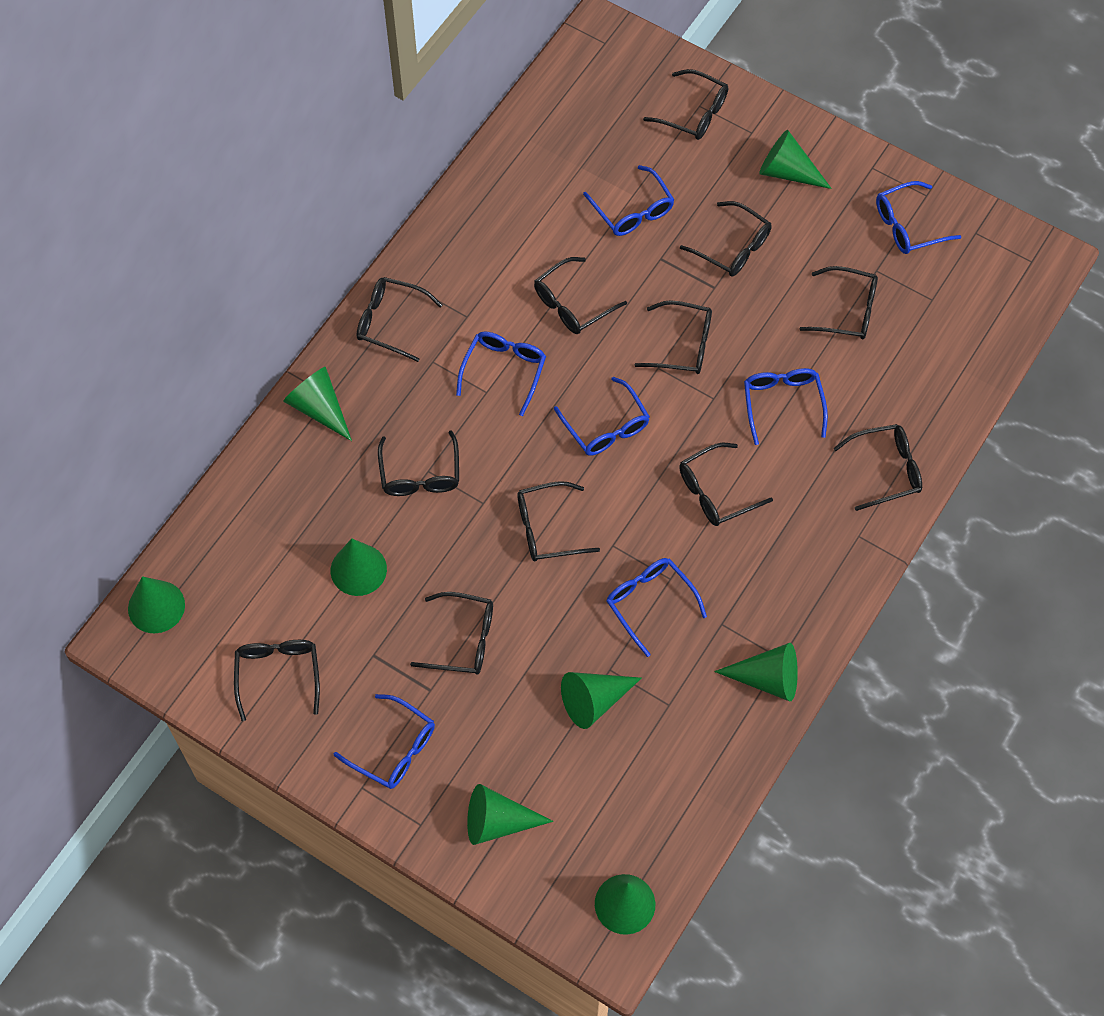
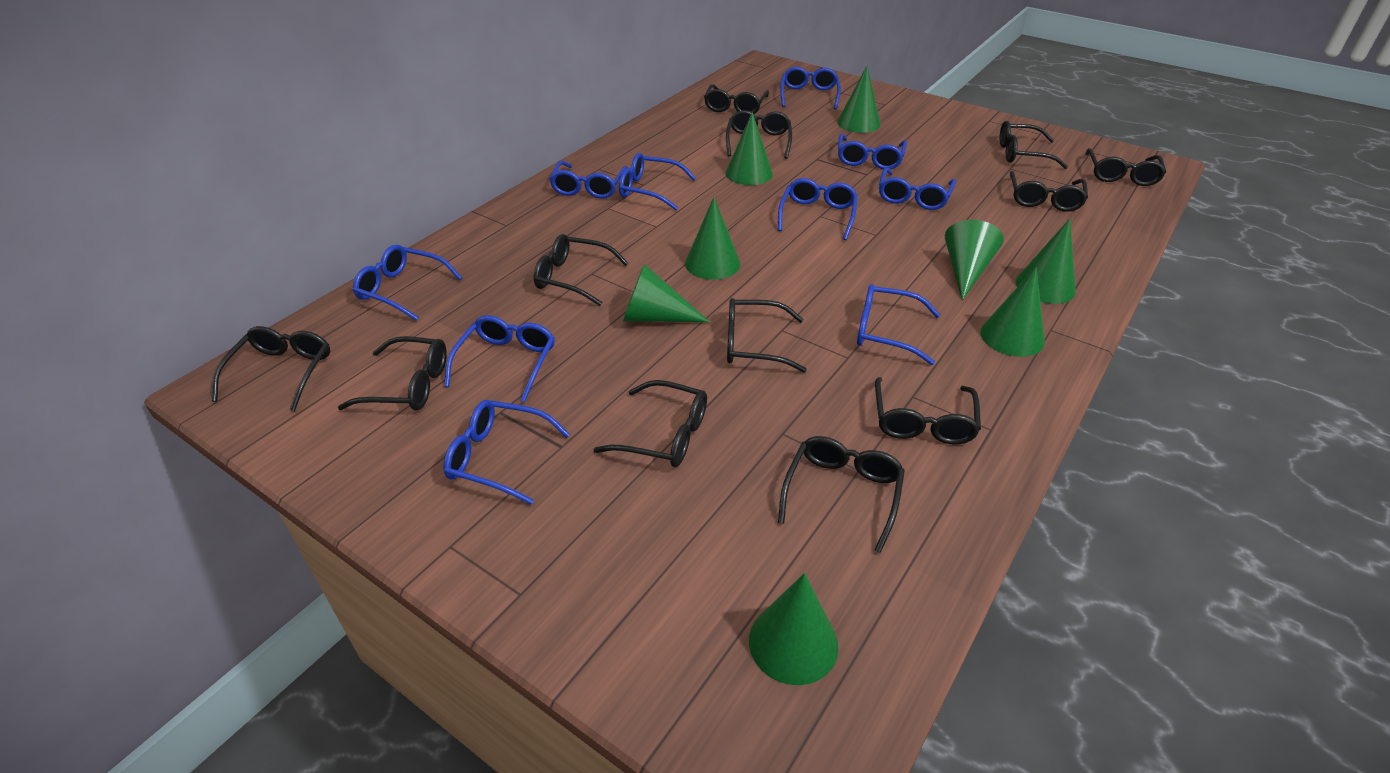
blue glasses: 7 -> 10

